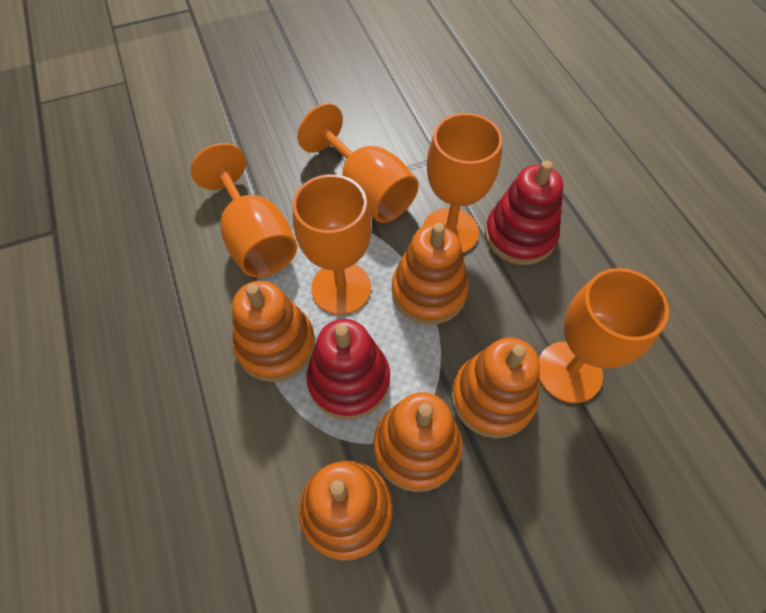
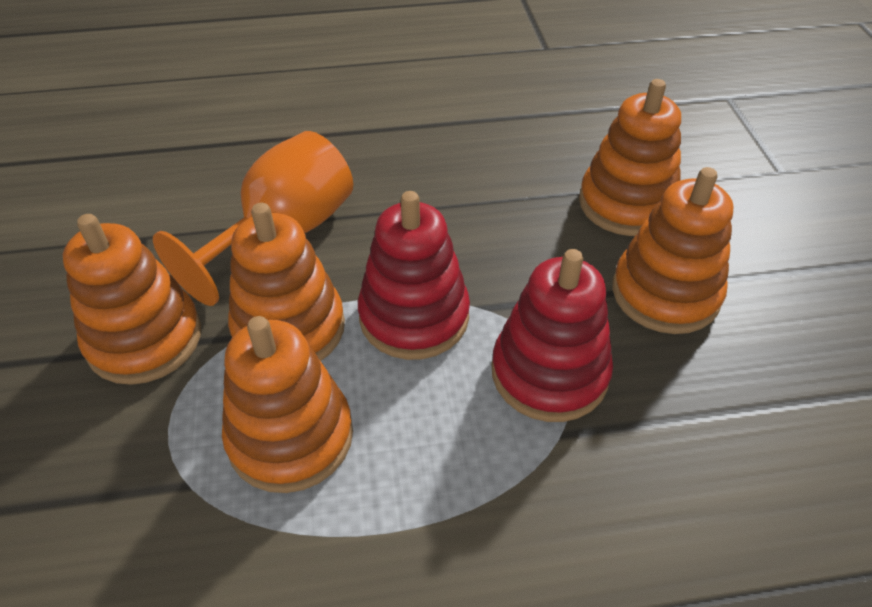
orange goblet: 5 -> 1

